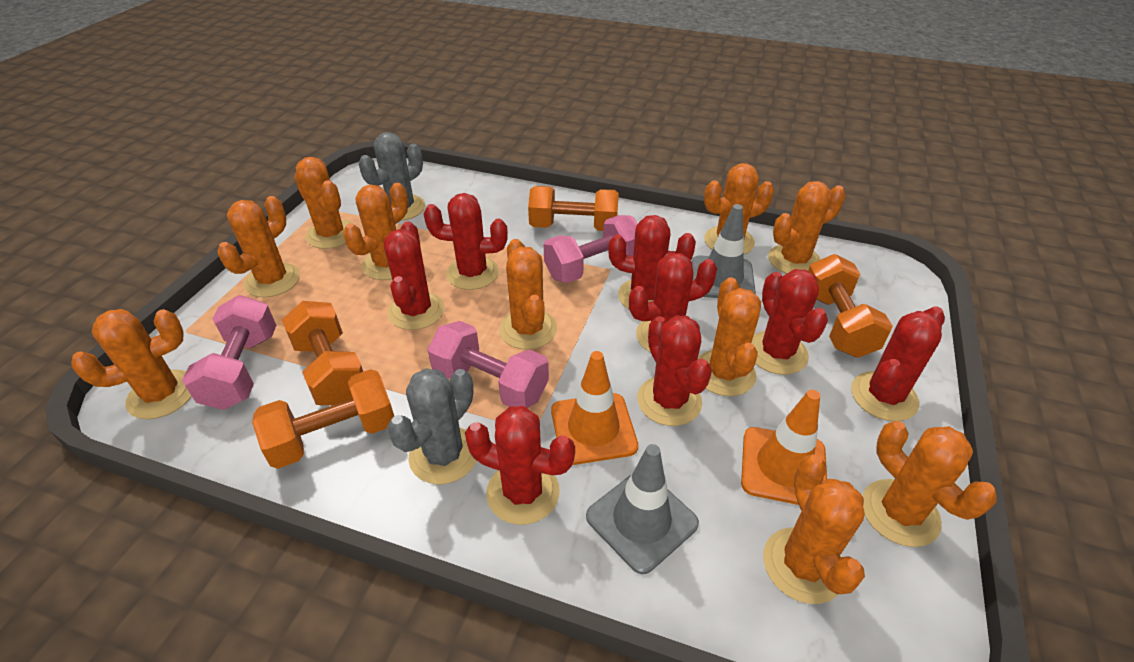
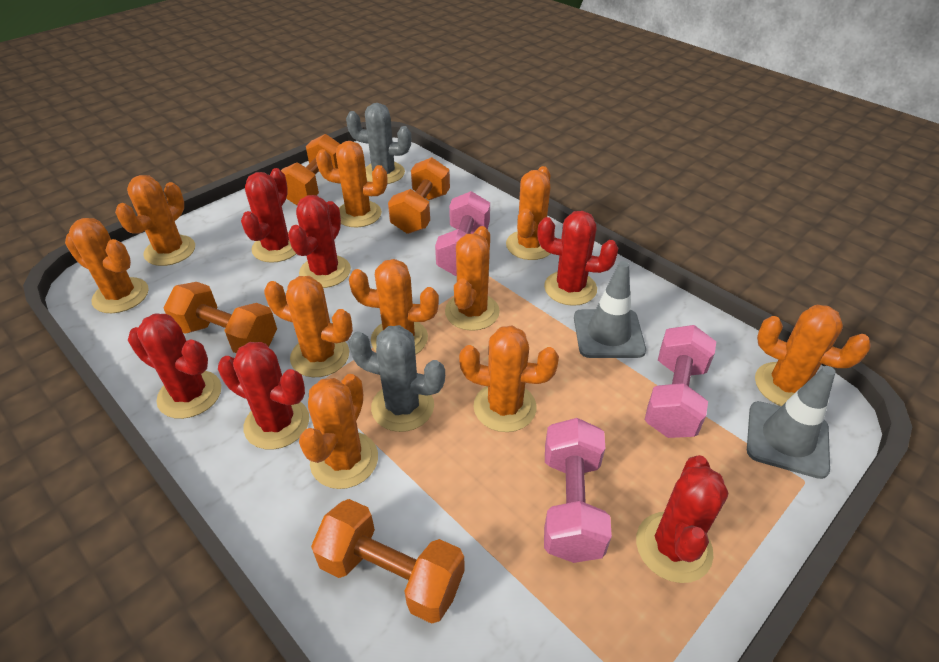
orange traffic cone: 2 -> 0
red cactus: 8 -> 6

